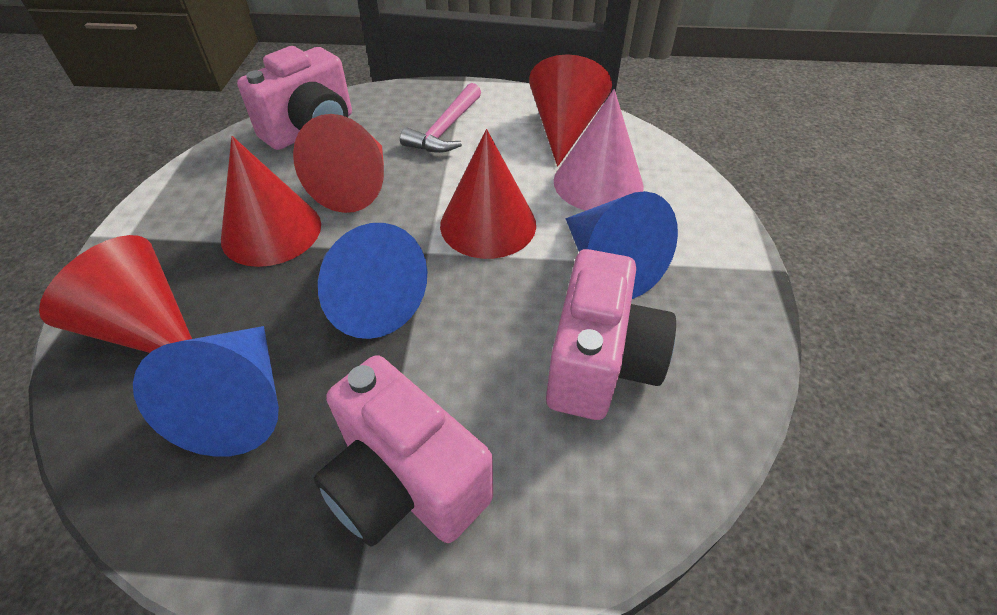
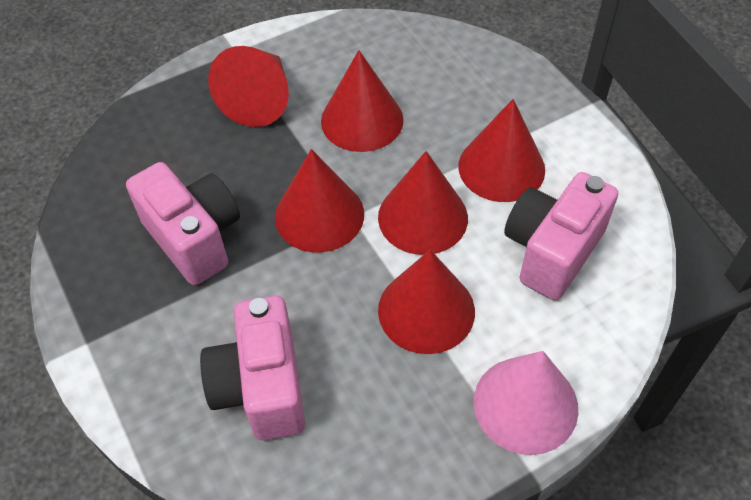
blue cone: 3 -> 0
pink hammer: 1 -> 0
red cone: 5 -> 6

